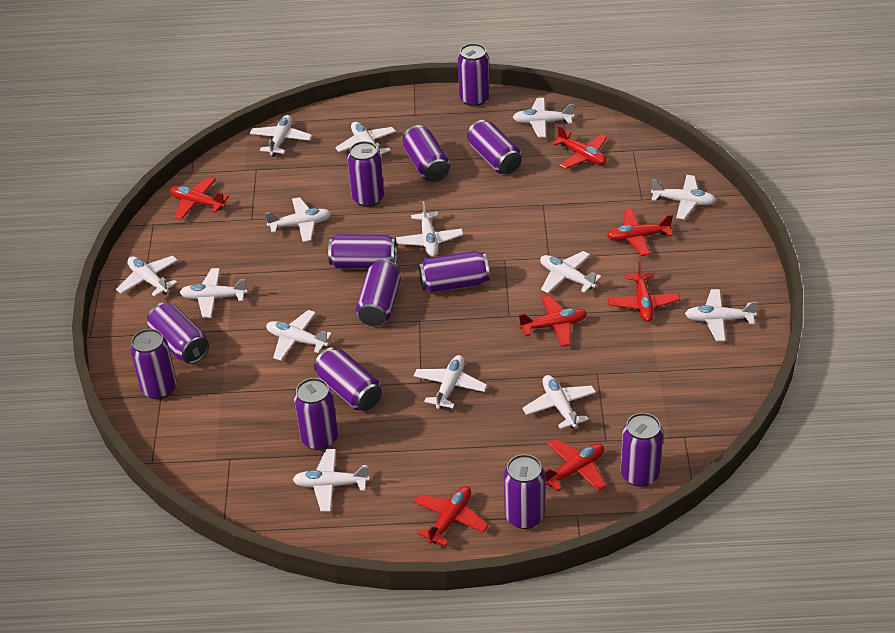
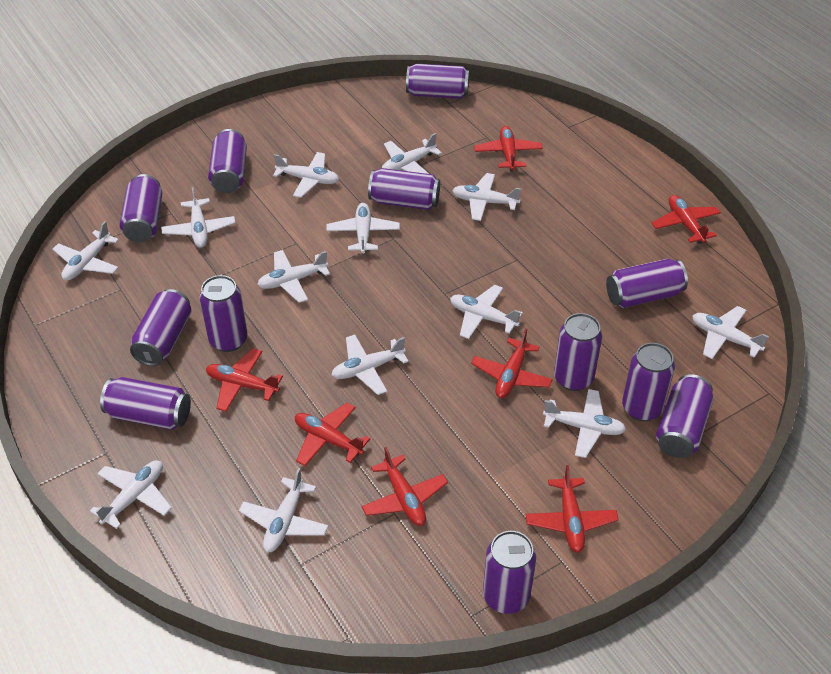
purple can: 13 -> 12
white plane: 14 -> 13

